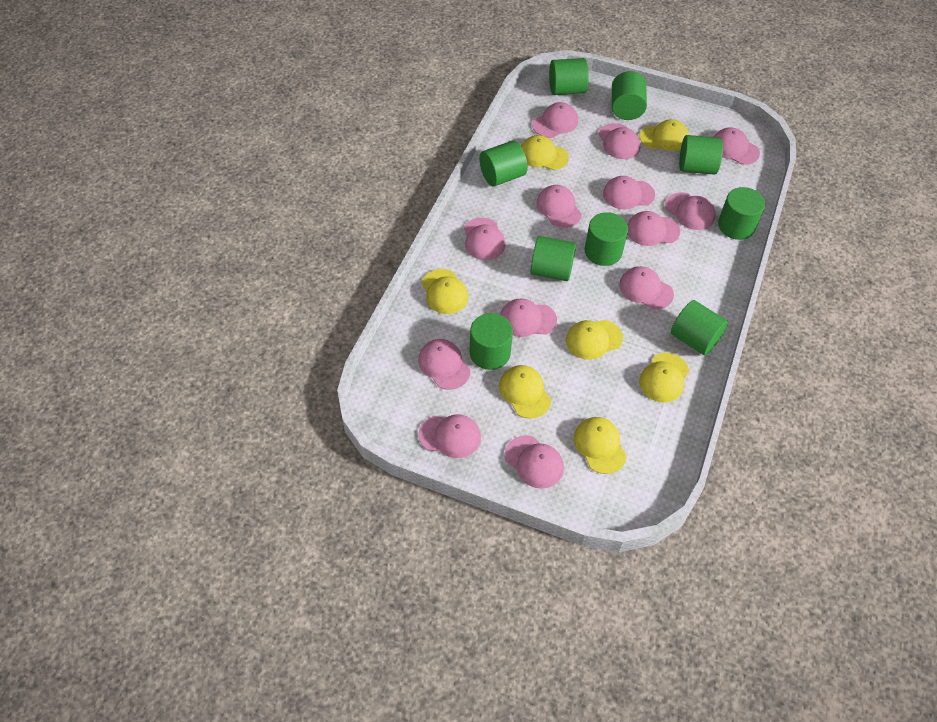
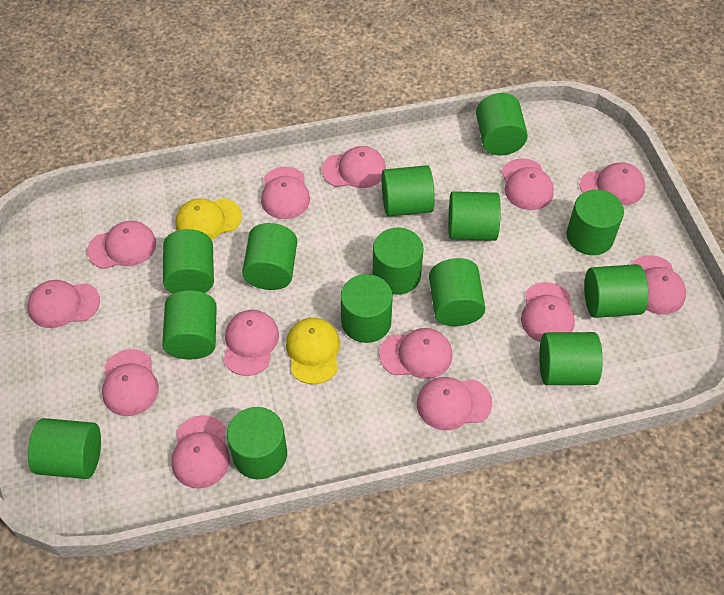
green cylinder: 9 -> 14
yellow cap: 7 -> 2

